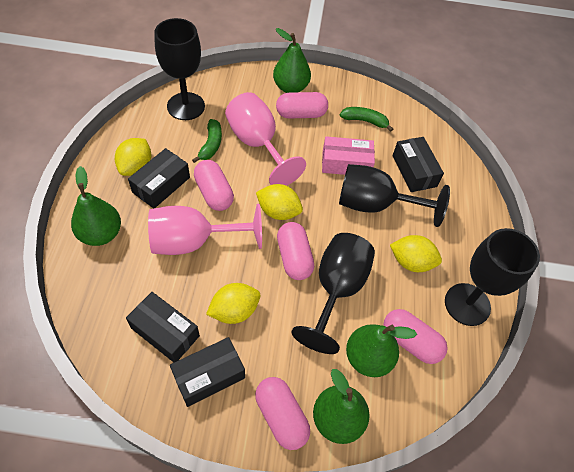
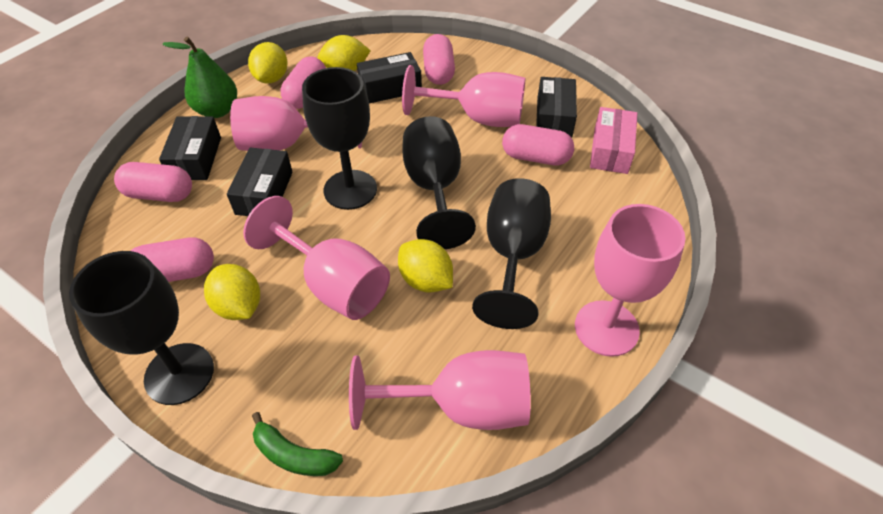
green banana: 2 -> 1
green pear: 4 -> 1
pink goblet: 2 -> 5

